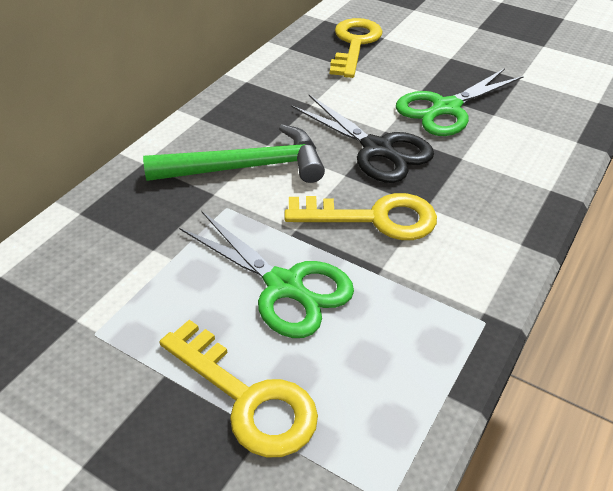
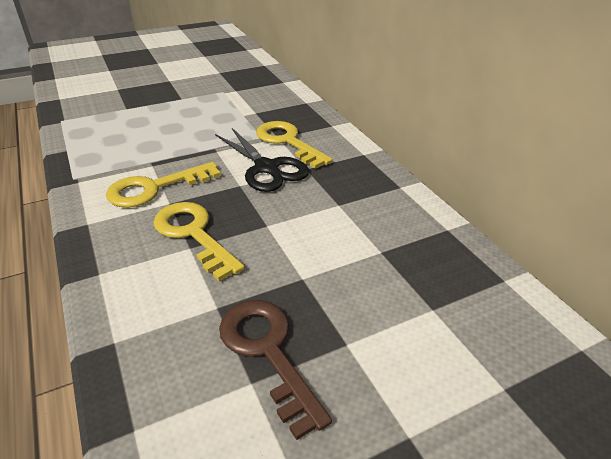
brown key: 0 -> 1
green hammer: 1 -> 0
green scissors: 2 -> 0

